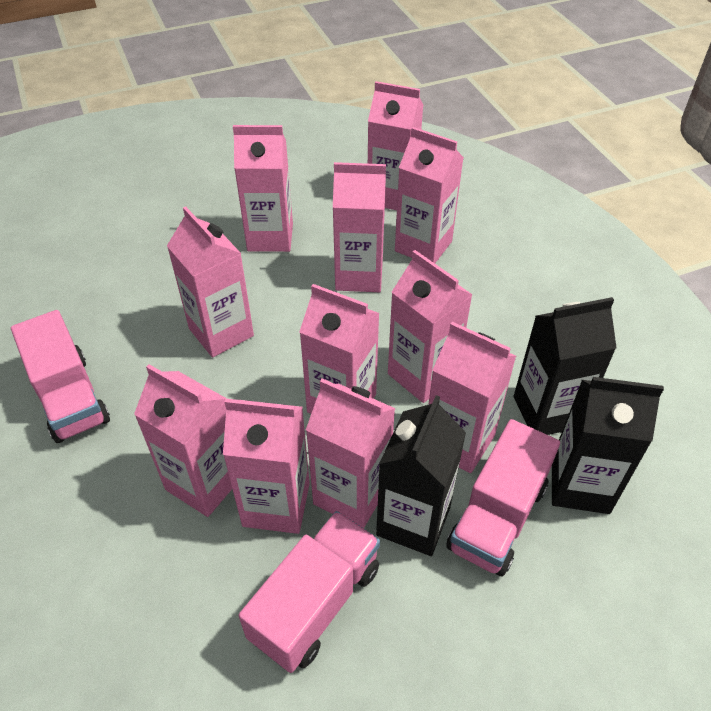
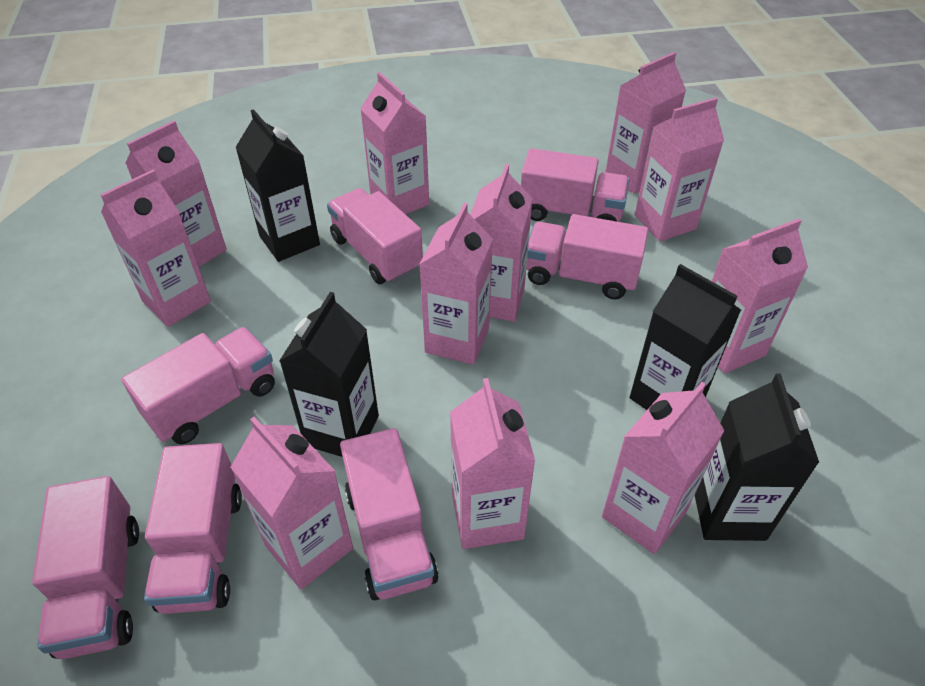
black carton: 3 -> 4
pink truck: 3 -> 7

